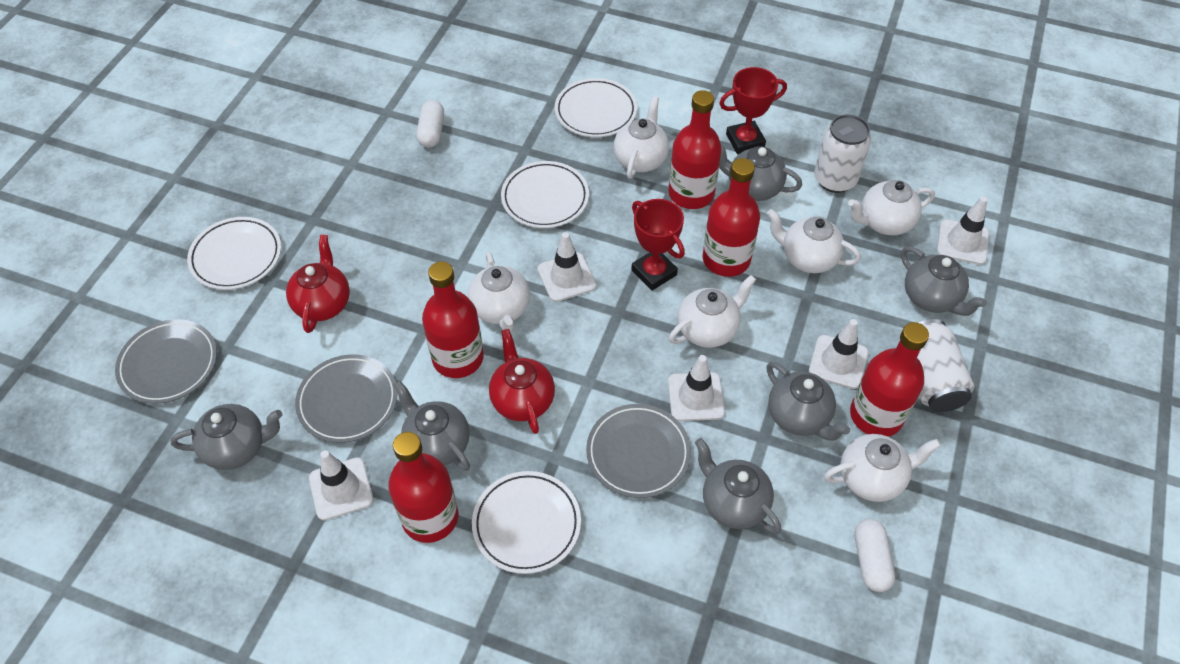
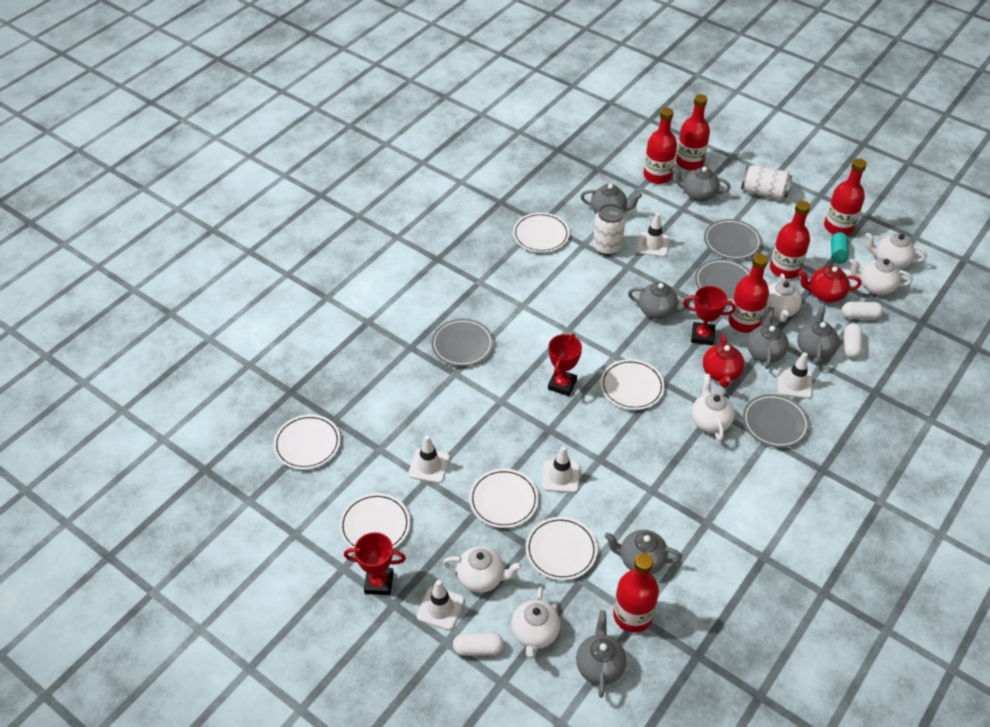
grey plate: 3 -> 4
grey teapot: 6 -> 7
red bottle: 5 -> 6
red trophy: 2 -> 3
turquoise capsule: 0 -> 1
white capsule: 2 -> 3
white plate: 4 -> 6

